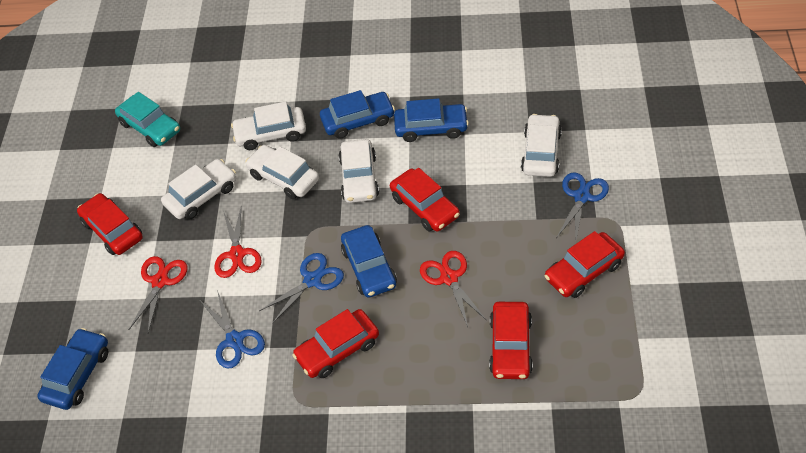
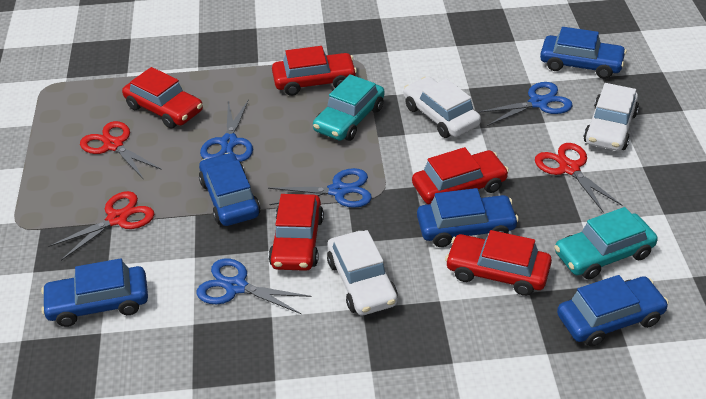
blue car: 4 -> 5
blue scissors: 3 -> 4
turquoise car: 1 -> 2
white car: 5 -> 3

